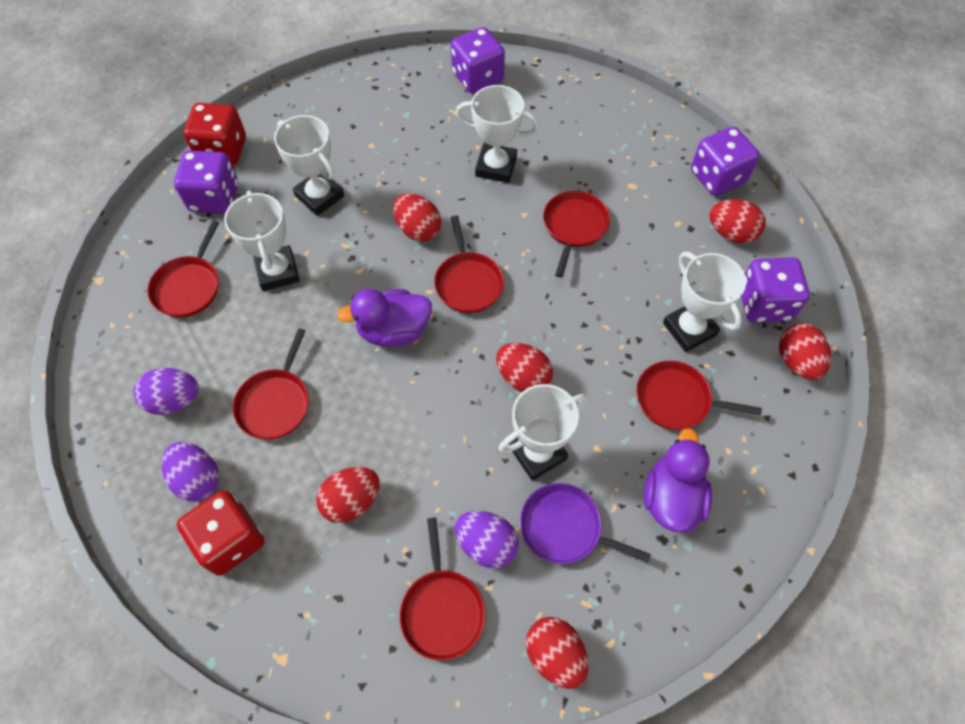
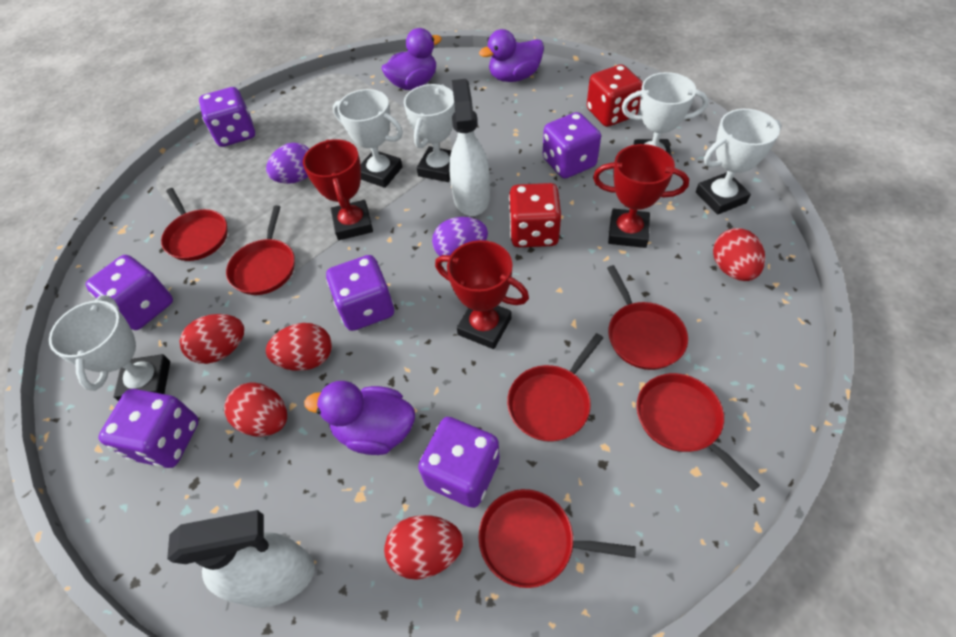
purple dice: 4 -> 6
purple duck: 2 -> 3
purple egg: 3 -> 2
purple pan: 1 -> 0
red egg: 6 -> 5
red trophy: 0 -> 3
white spray bottle: 0 -> 2

